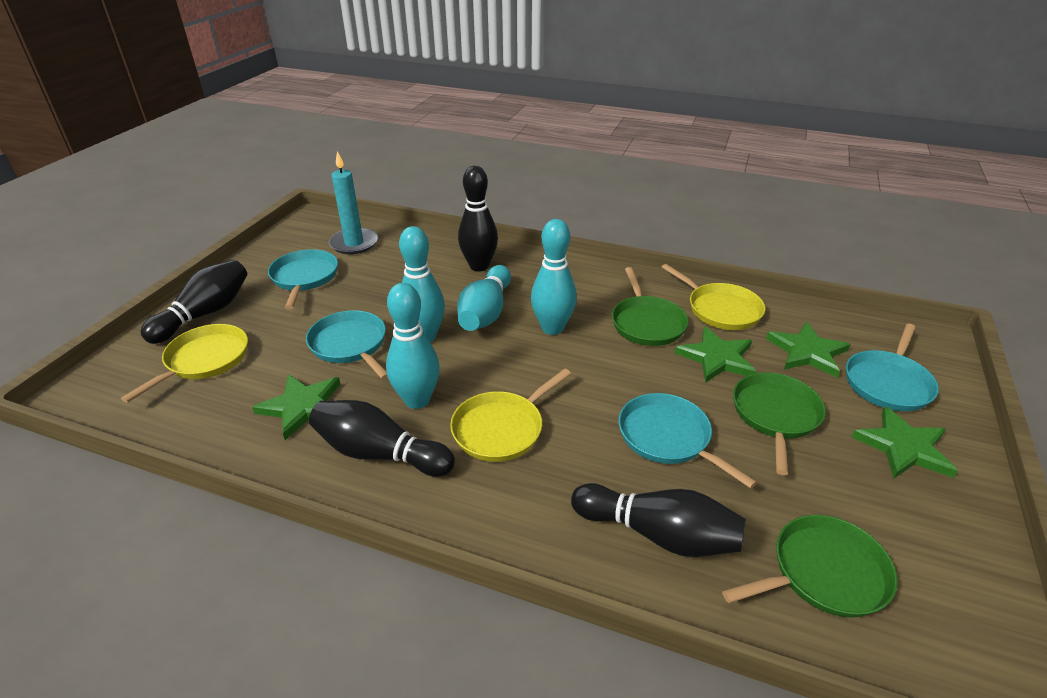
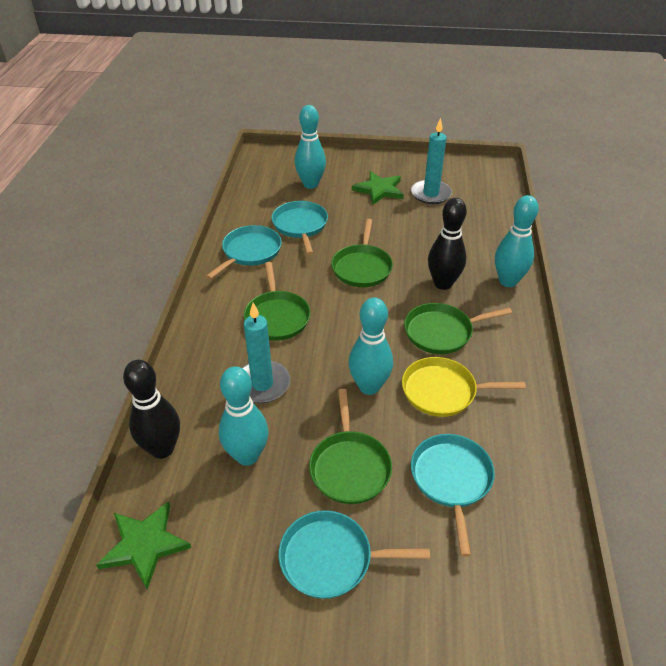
black bowling pin: 4 -> 2
green pan: 3 -> 4
green star: 4 -> 2
turquoise candle: 1 -> 2
yellow pan: 3 -> 1

